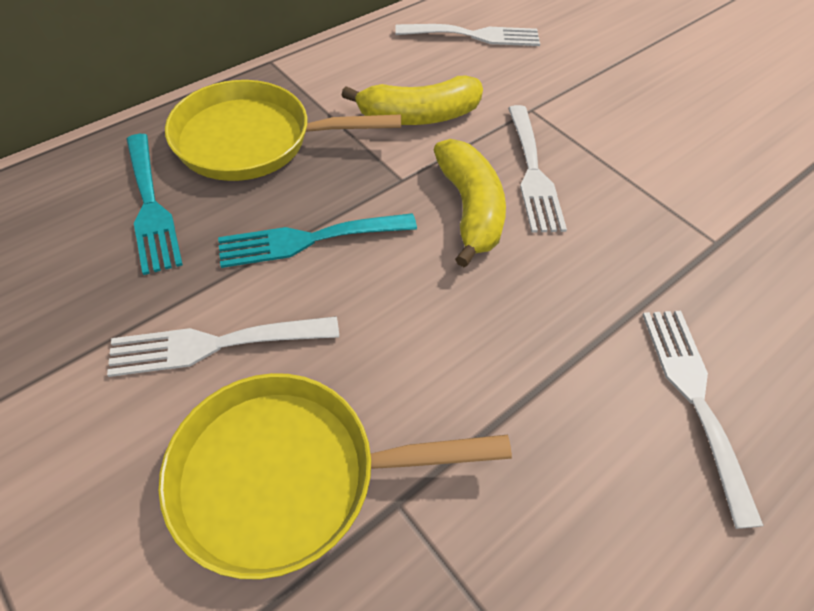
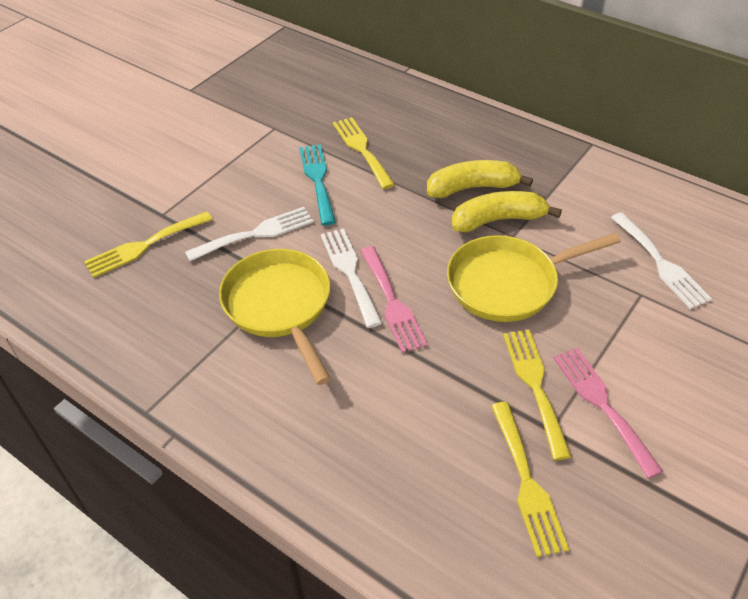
pink fork: 0 -> 2
turquoise fork: 2 -> 1
white fork: 4 -> 3
yellow fork: 0 -> 4

